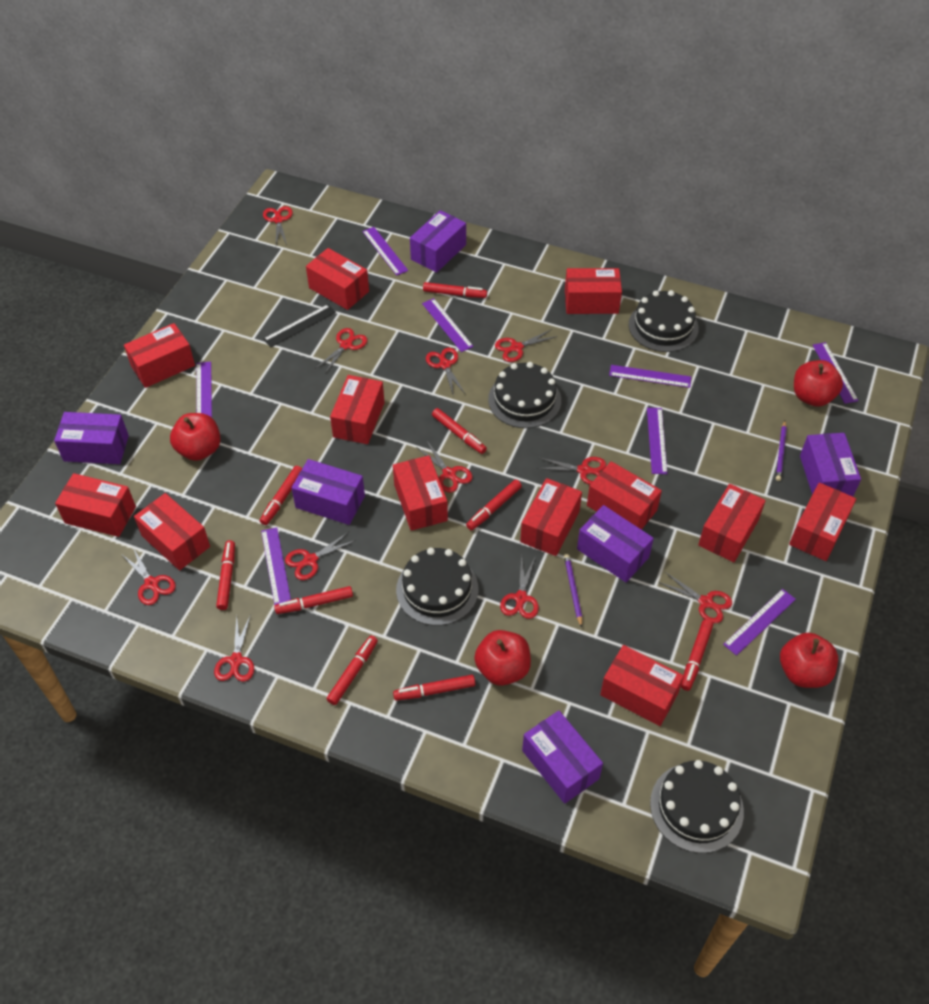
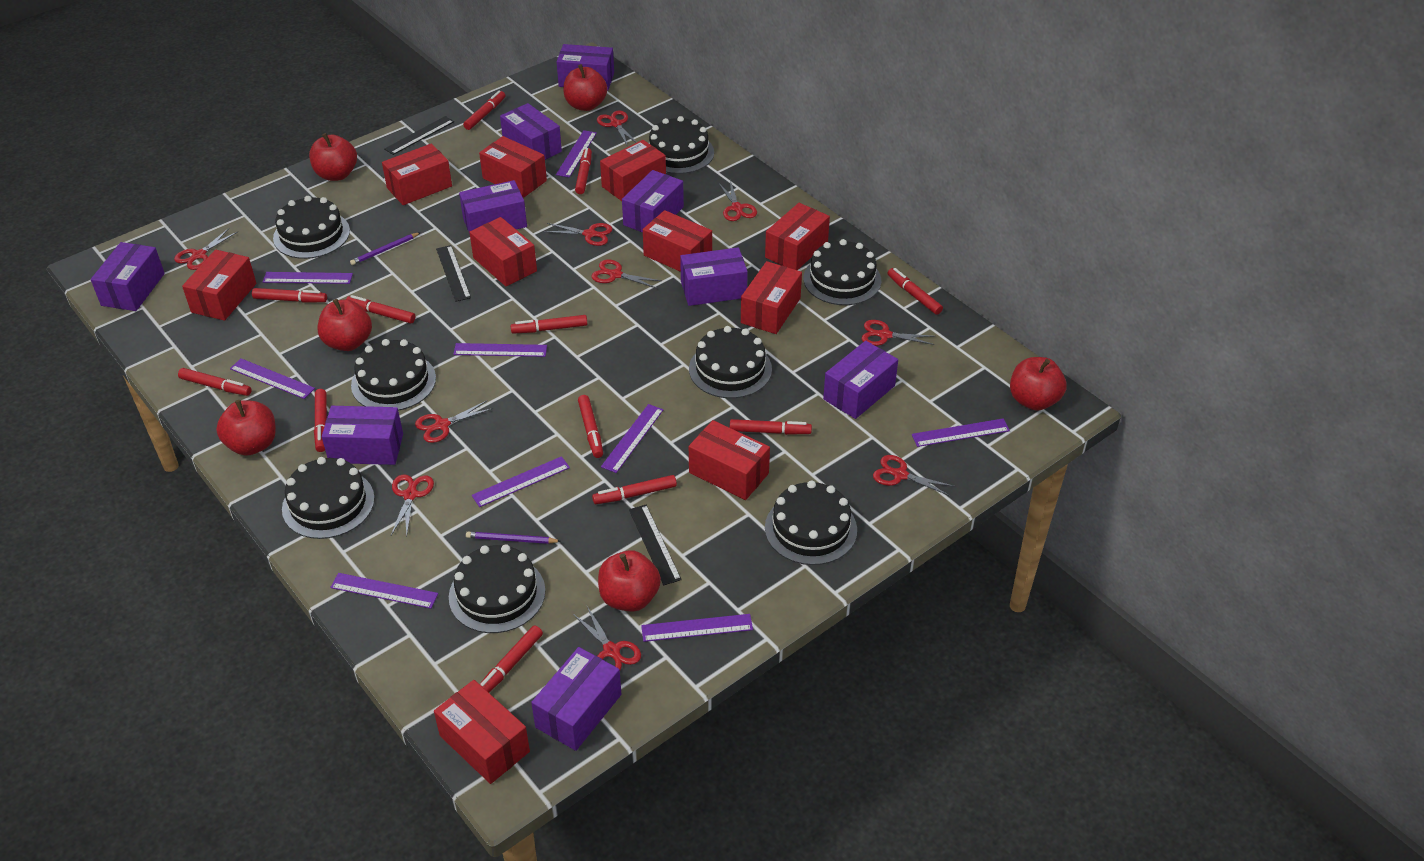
black cake: 4 -> 8
black ruler: 1 -> 3
purple box: 6 -> 9
purple ruler: 8 -> 9
red apple: 4 -> 6
red box: 12 -> 10
red marker: 9 -> 12
red scissors: 11 -> 10

